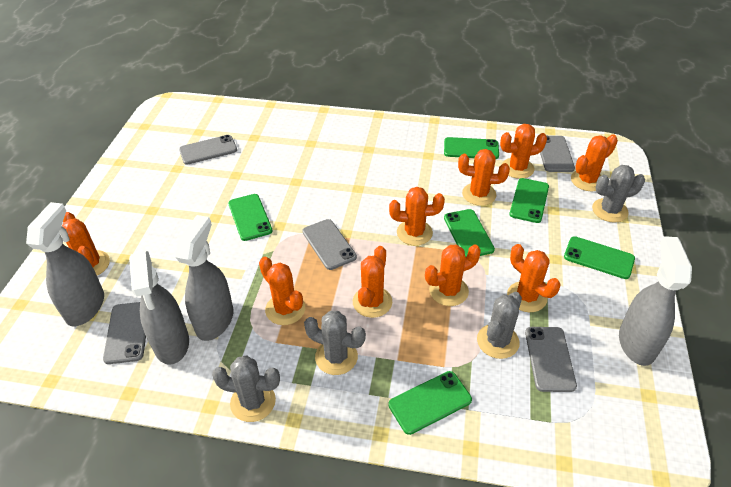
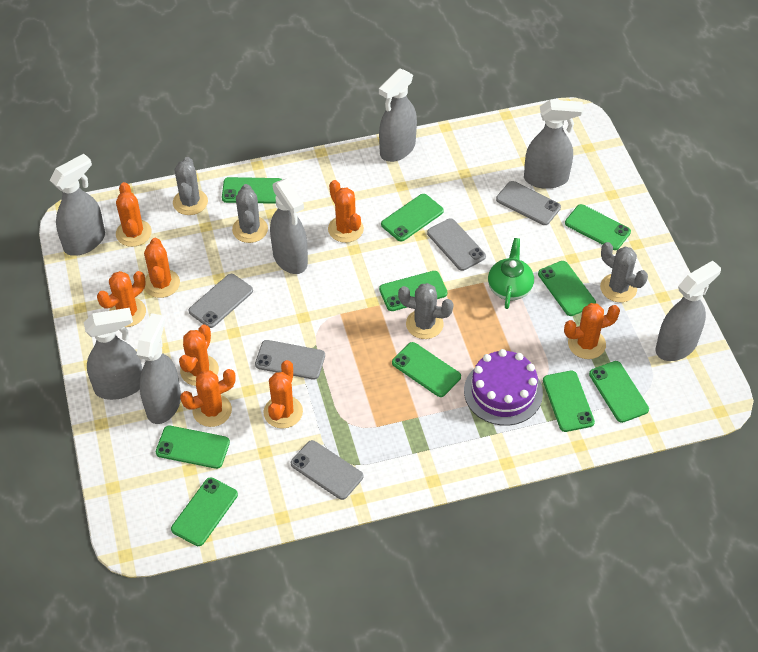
green phone: 6 -> 10
green teapot: 0 -> 1
grey spray bottle: 4 -> 7
orange cactus: 9 -> 8
purple cake: 0 -> 1

